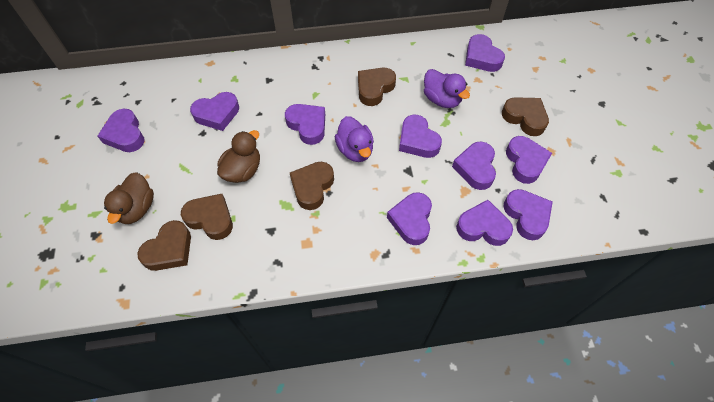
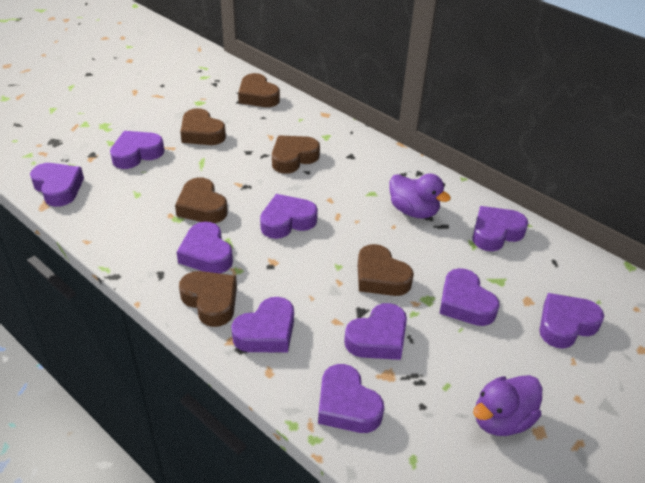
brown duck: 2 -> 0
brown heart: 5 -> 6

